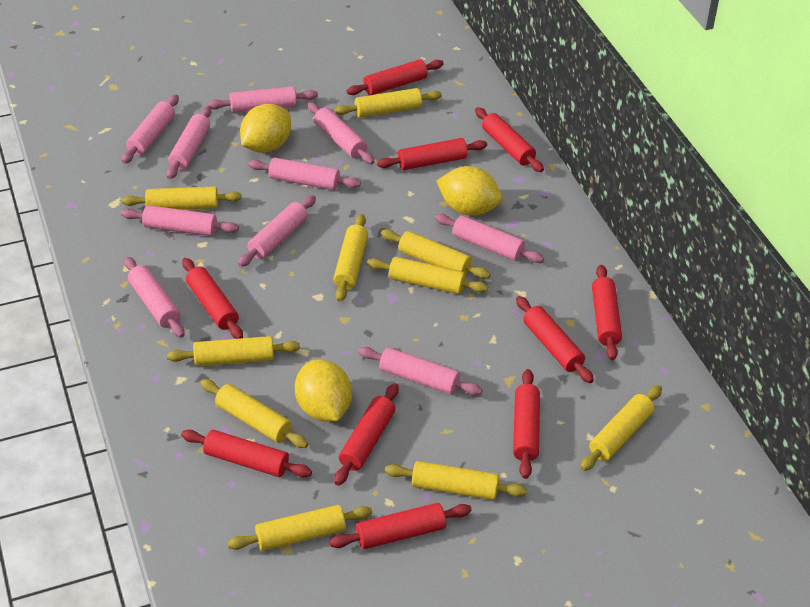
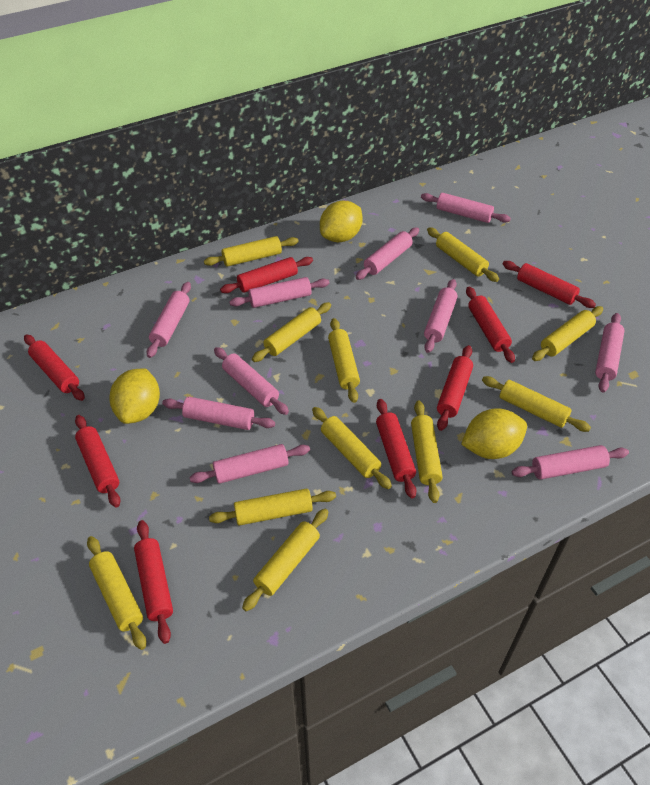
red rolling pin: 10 -> 8
yellow rolling pin: 10 -> 11

